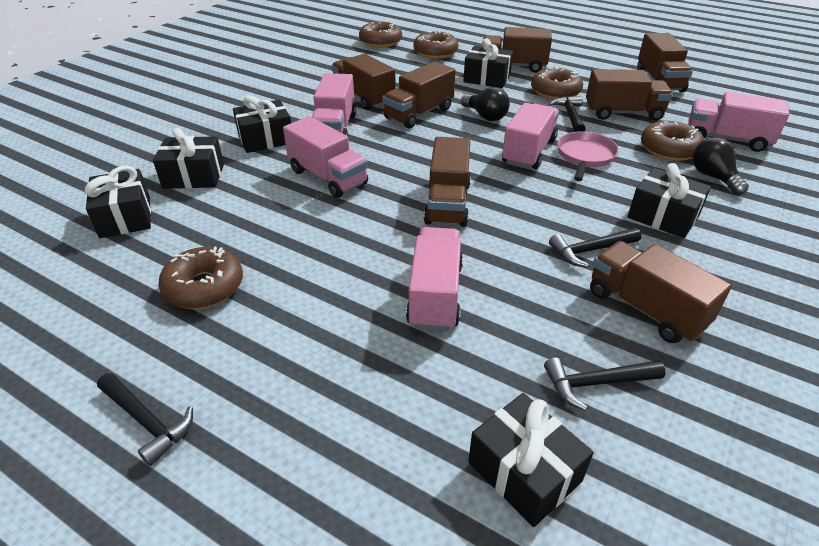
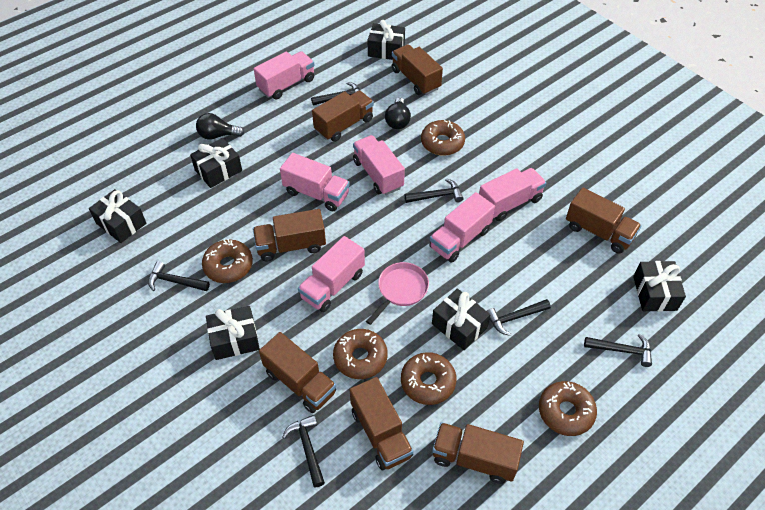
black hammer: 4 -> 6
pink truck: 5 -> 6

